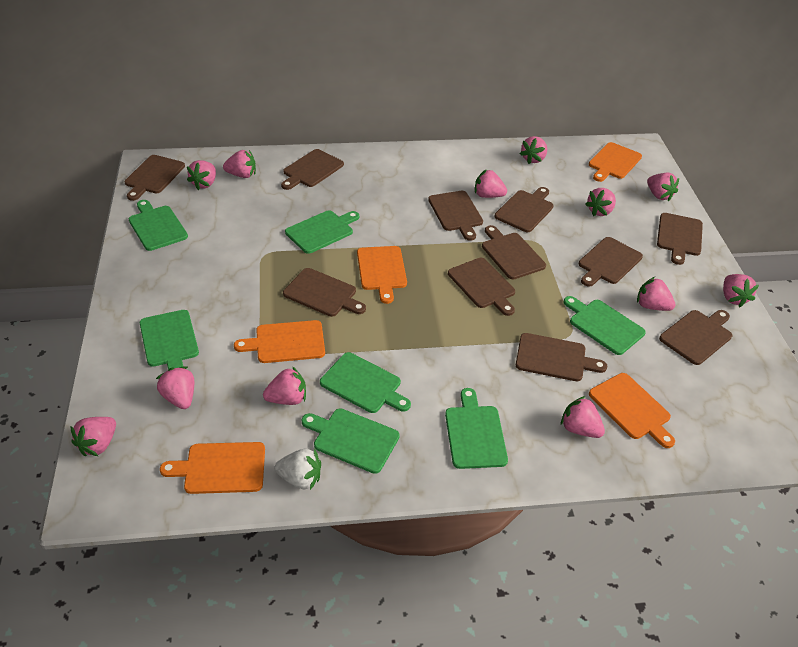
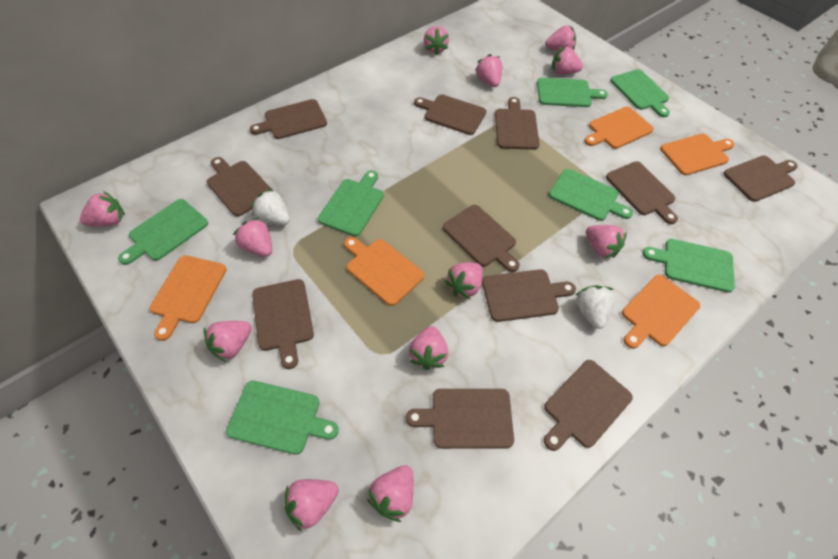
white strawberry: 1 -> 2

